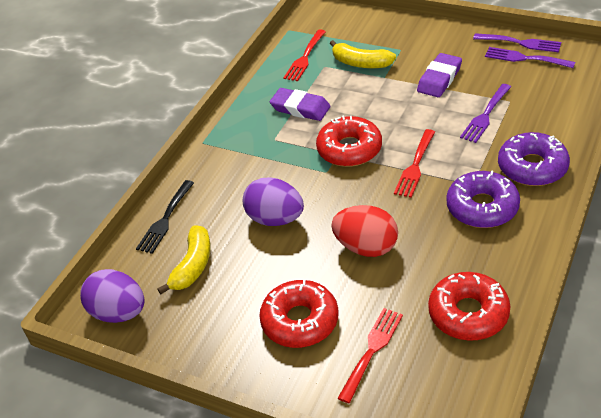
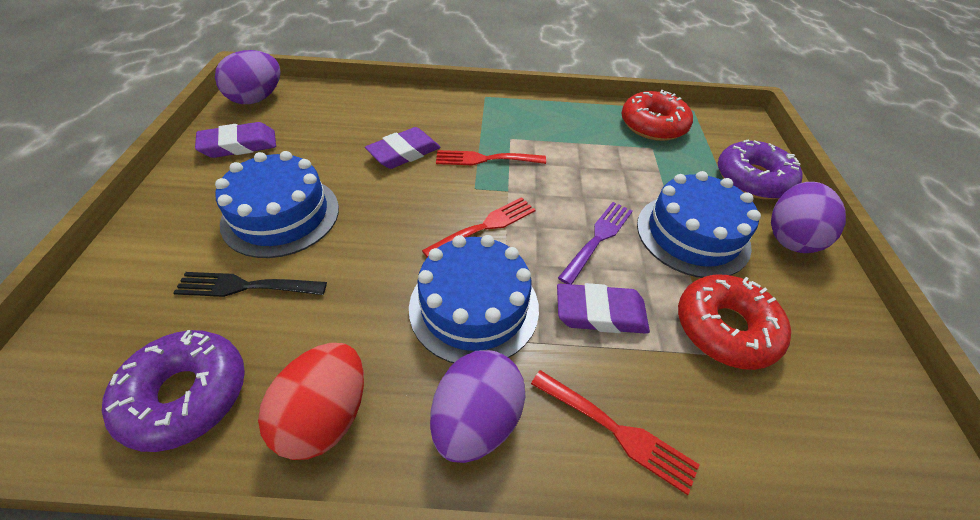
blue cake: 0 -> 3
purple egg: 2 -> 3
purple eraser: 2 -> 3
purple fork: 3 -> 1
red donut: 3 -> 2
yellow banana: 2 -> 0

